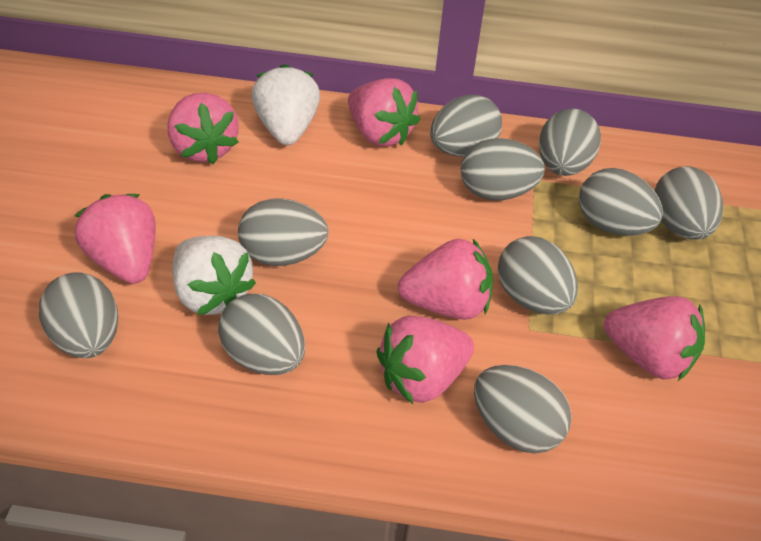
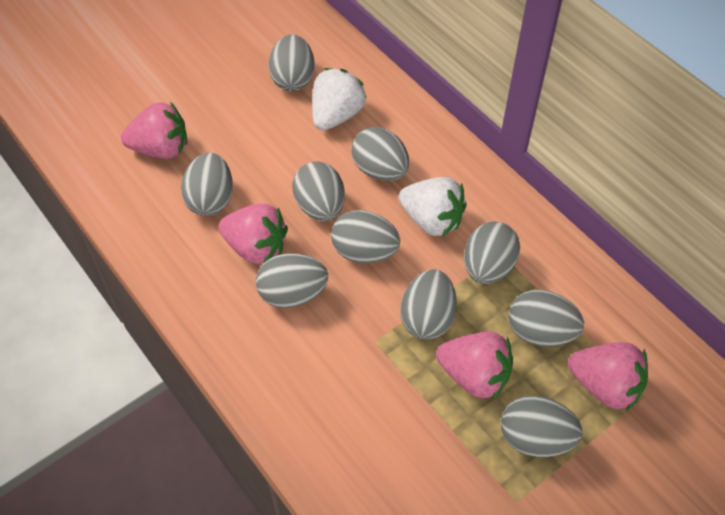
pink strawberry: 6 -> 4

